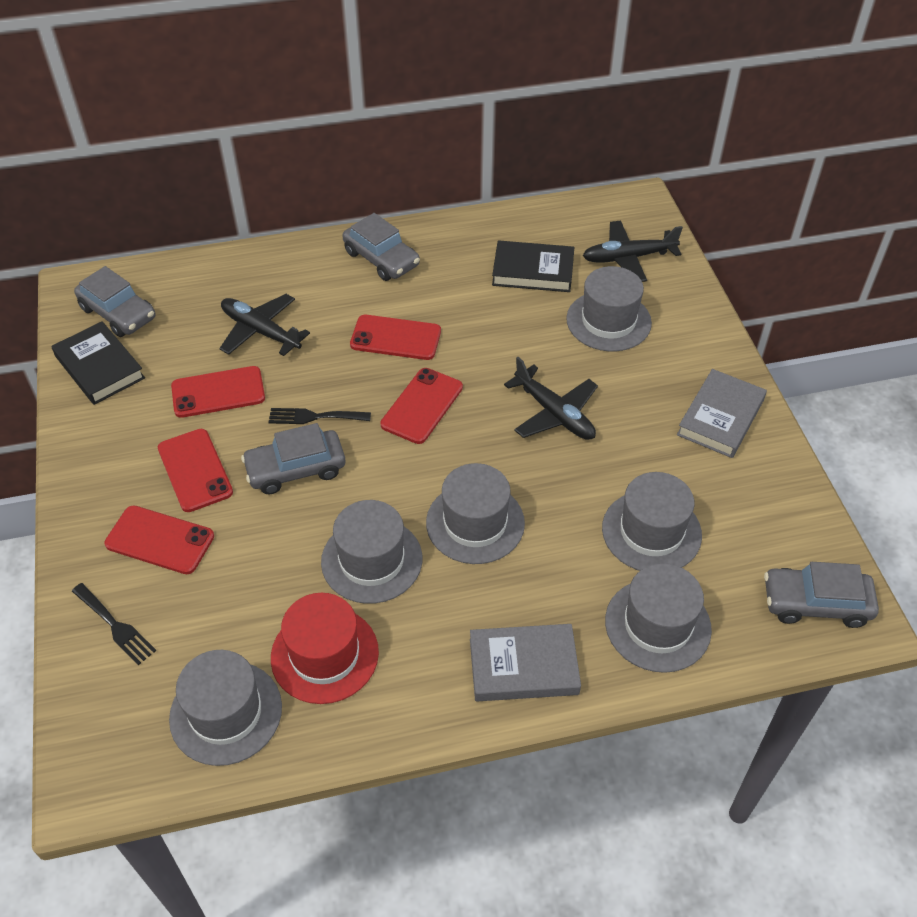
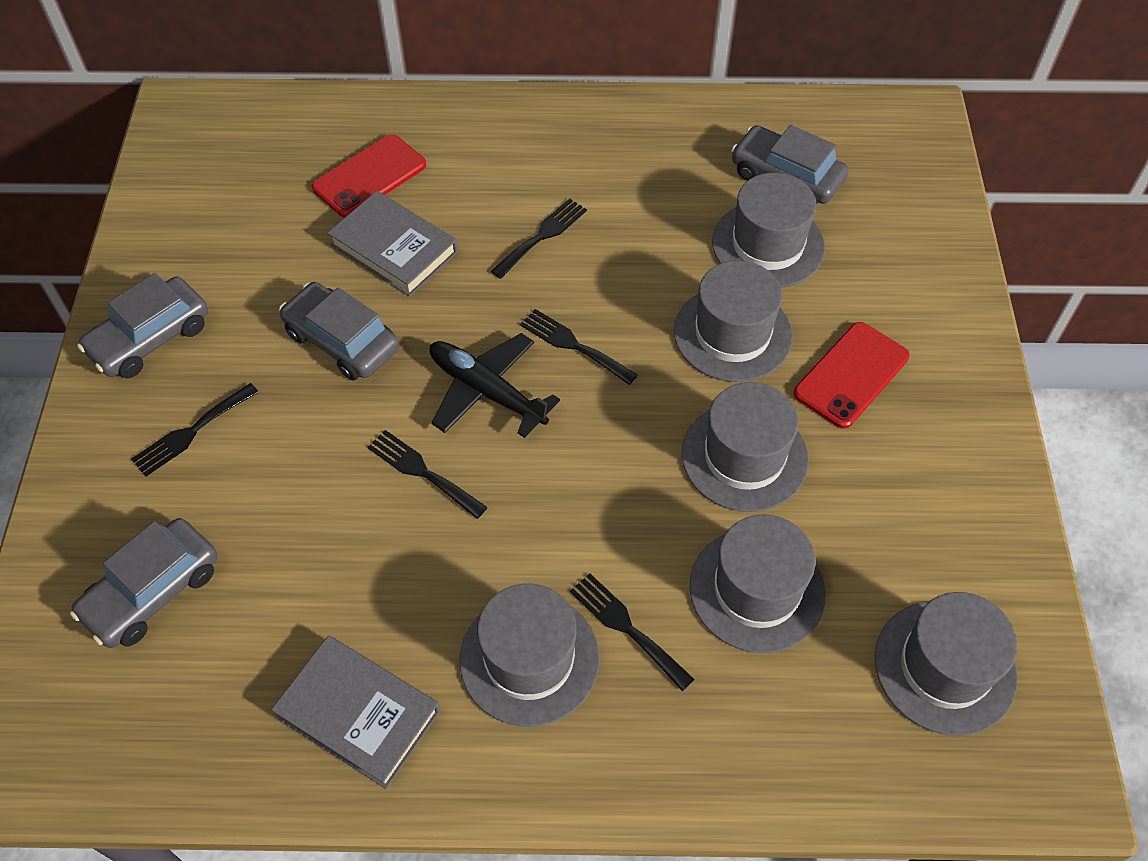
black book: 2 -> 0
black fork: 2 -> 5
black plane: 3 -> 1
red hat: 1 -> 0
red phone: 5 -> 2

